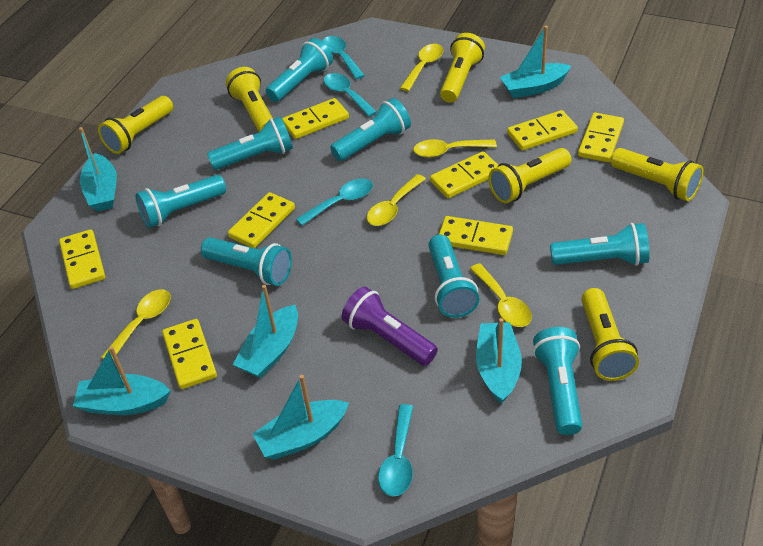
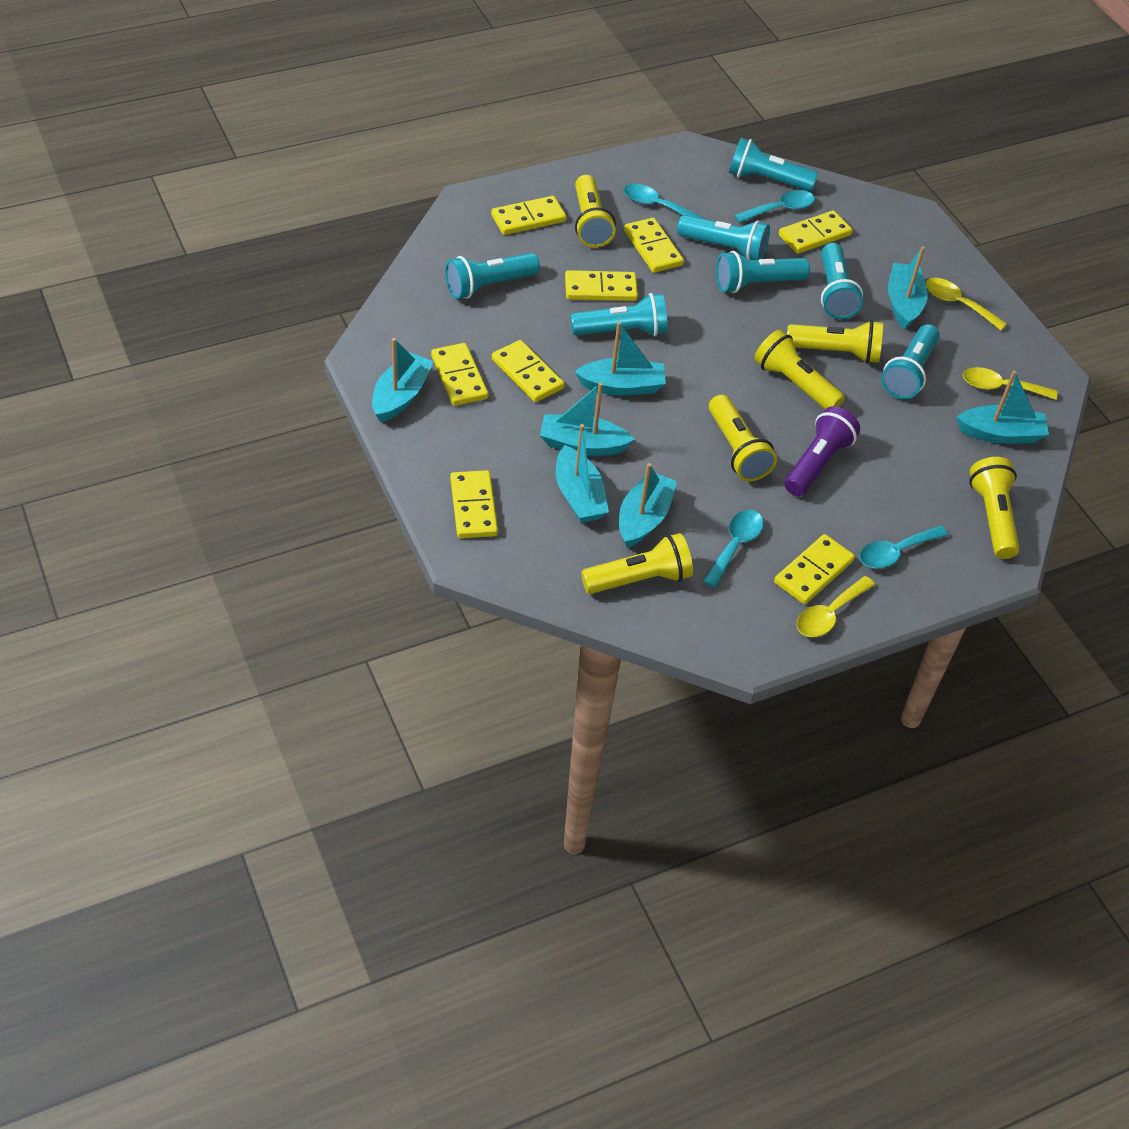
turquoise boat: 6 -> 7
turquoise flashlight: 8 -> 7
yellow spoon: 5 -> 3

